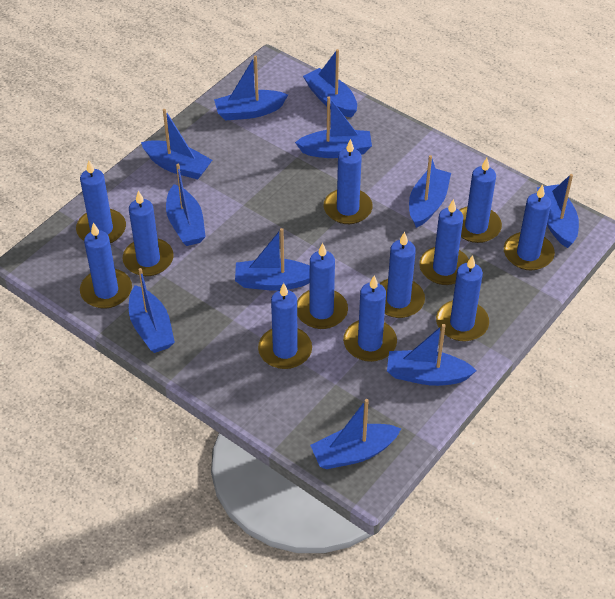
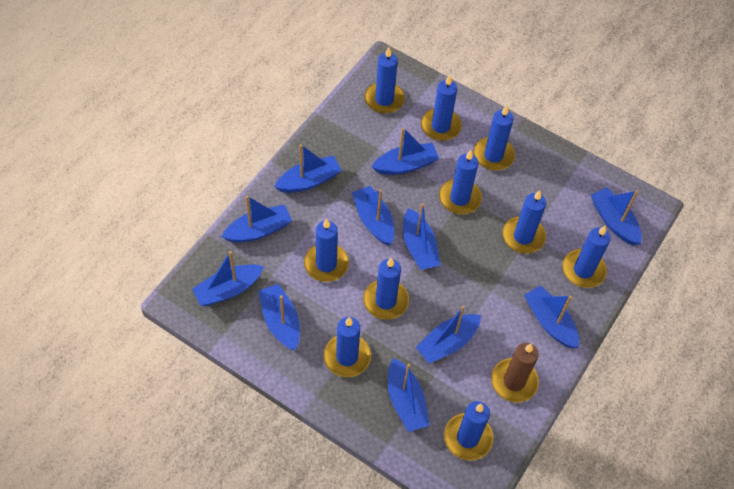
blue candle: 12 -> 10
brown candle: 0 -> 1

